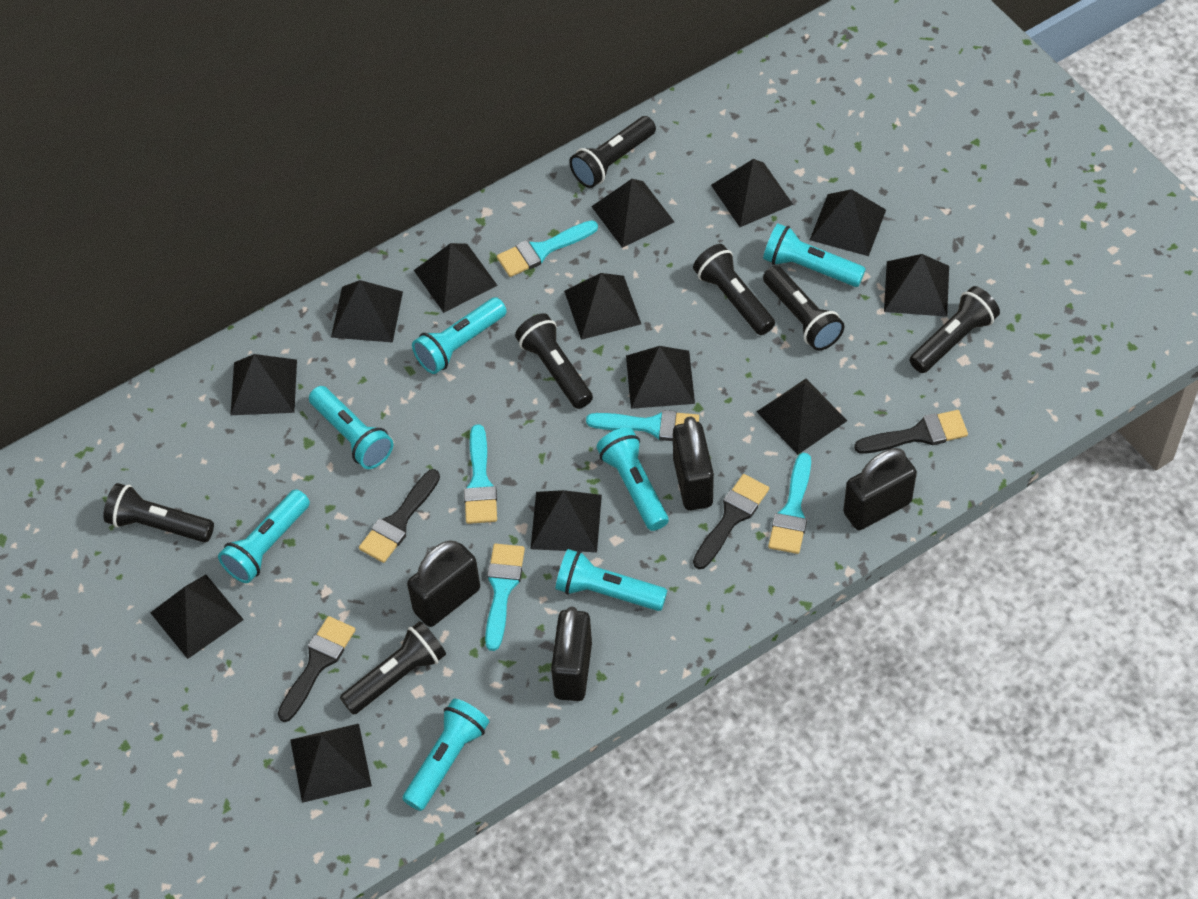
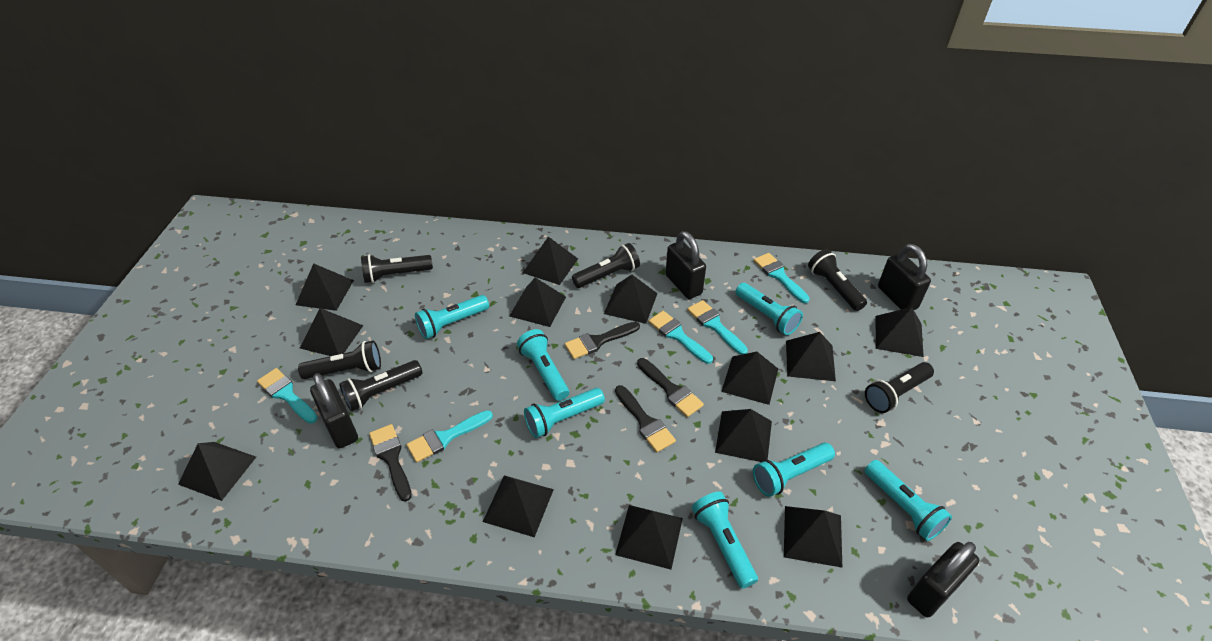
black flashlight: 7 -> 6

